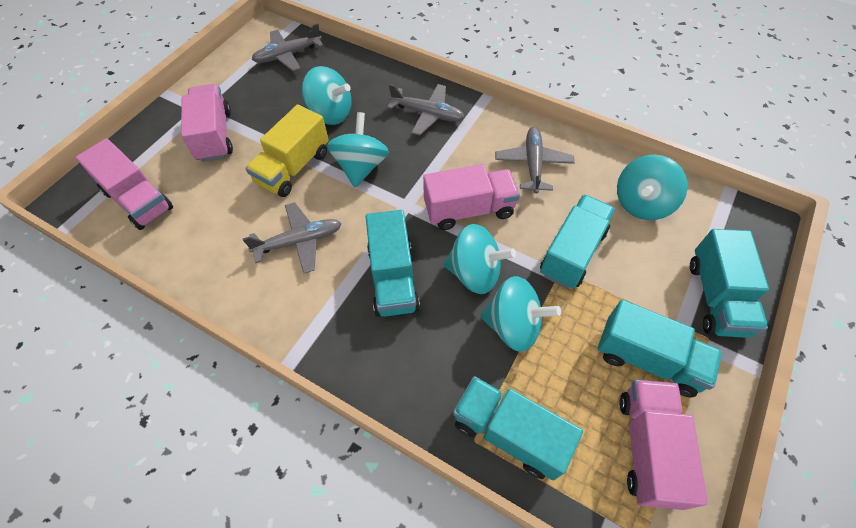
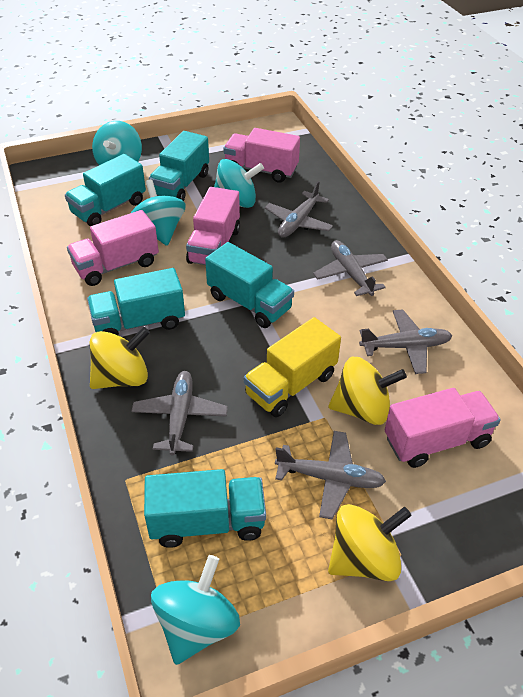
grey plane: 4 -> 5
turquoise spinning top: 5 -> 4
yellow spinning top: 0 -> 3

